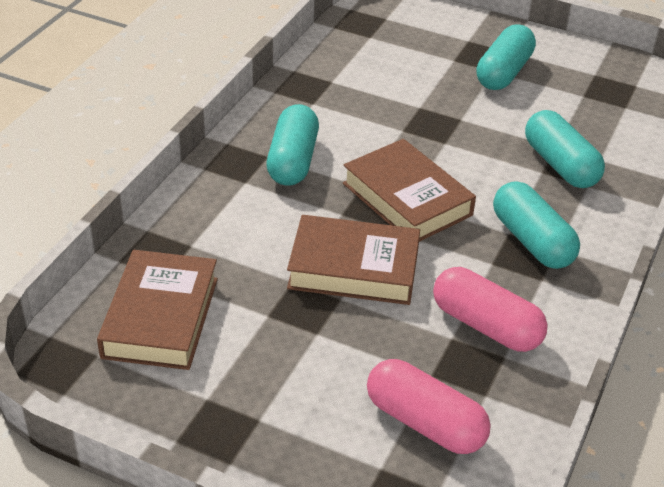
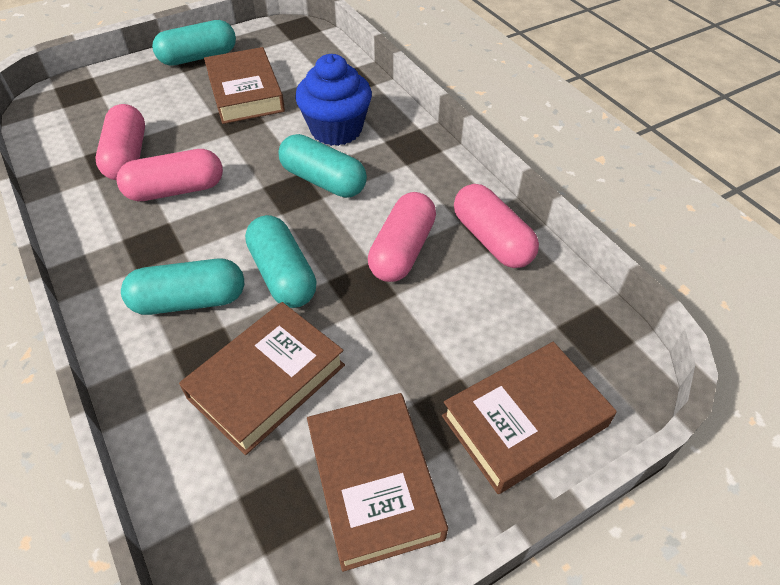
blue cupcake: 0 -> 1
brown book: 3 -> 4
pink capsule: 2 -> 4

